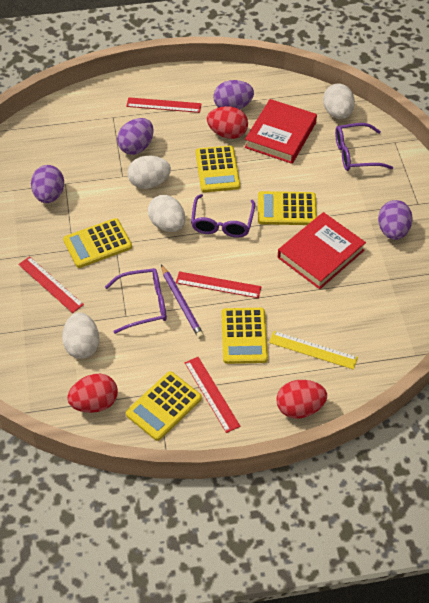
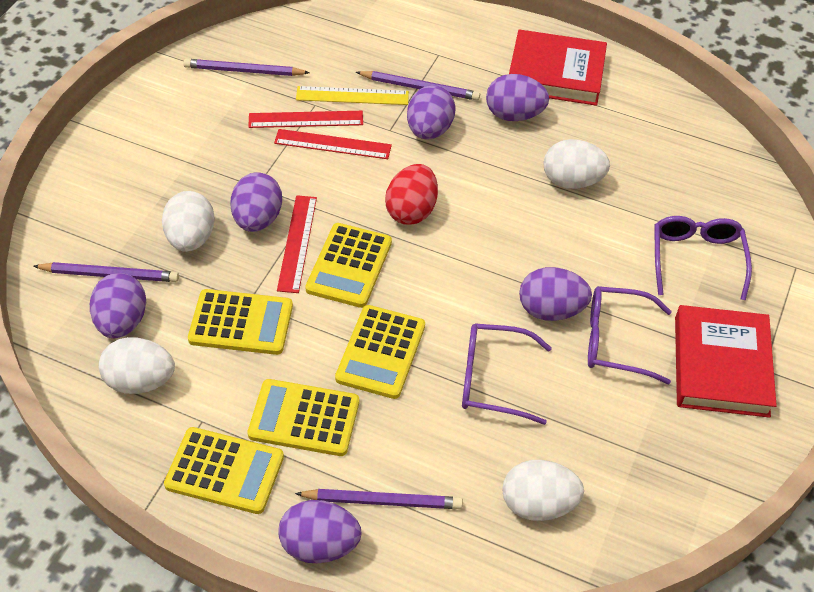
purple egg: 4 -> 6
purple pencil: 1 -> 4
red egg: 3 -> 1
red ruler: 4 -> 3

